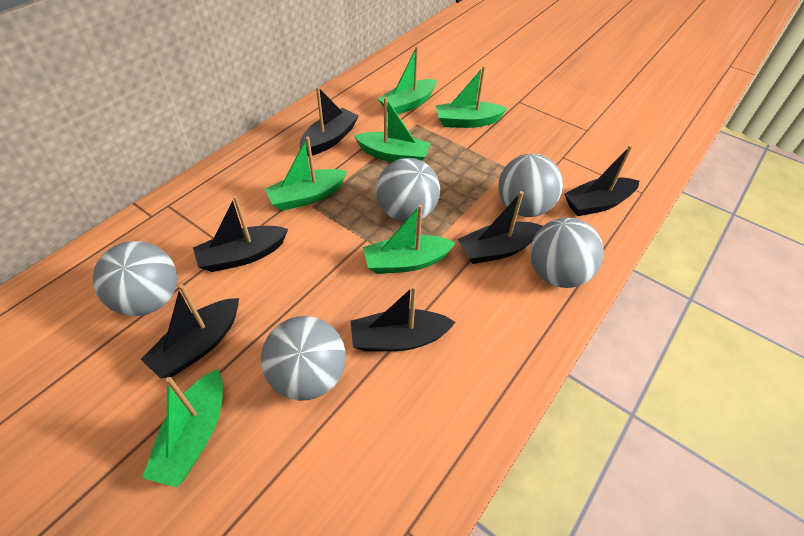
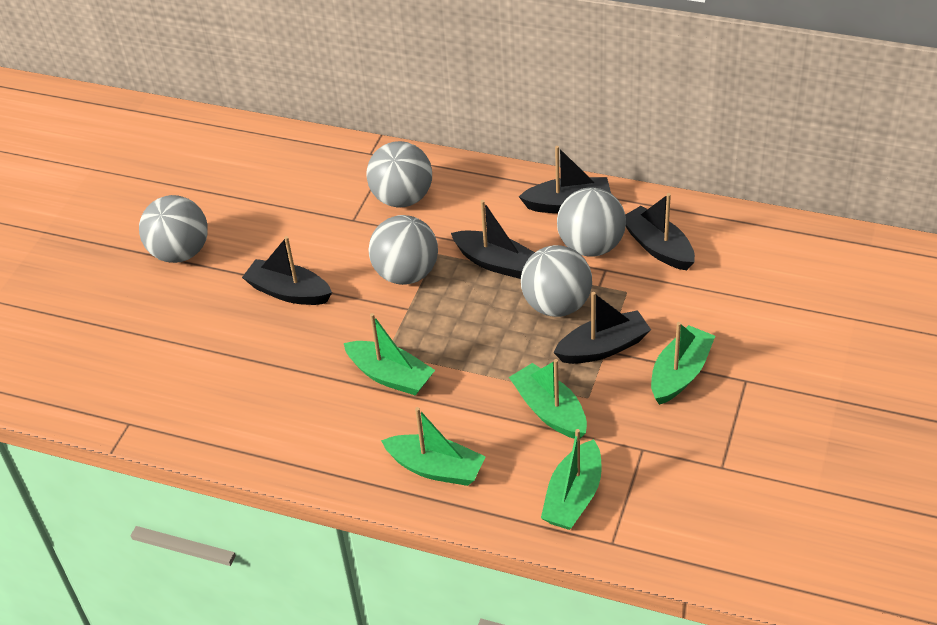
black boat: 6 -> 5
green boat: 6 -> 5

